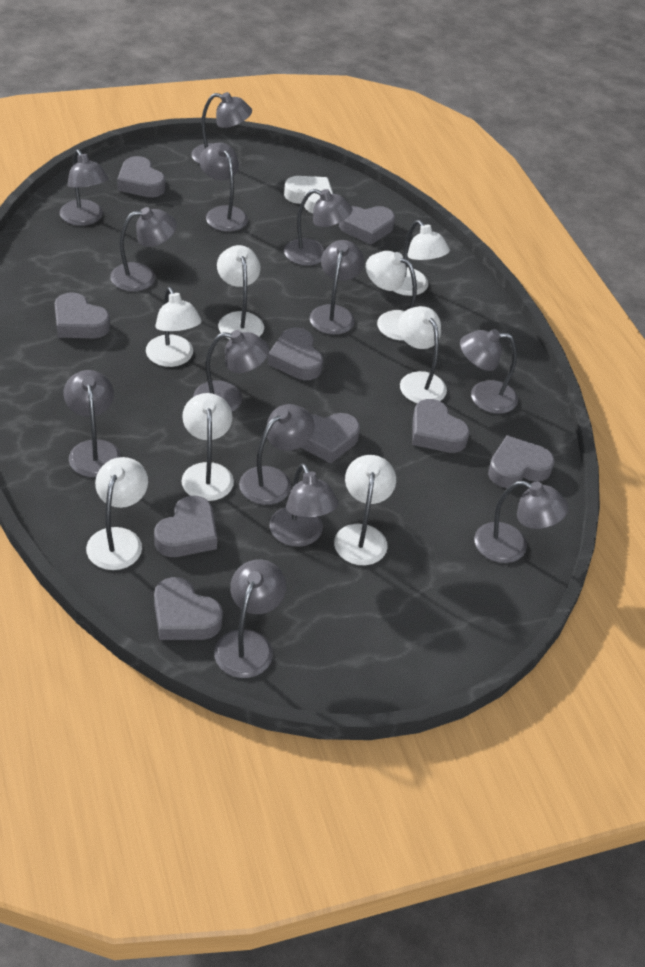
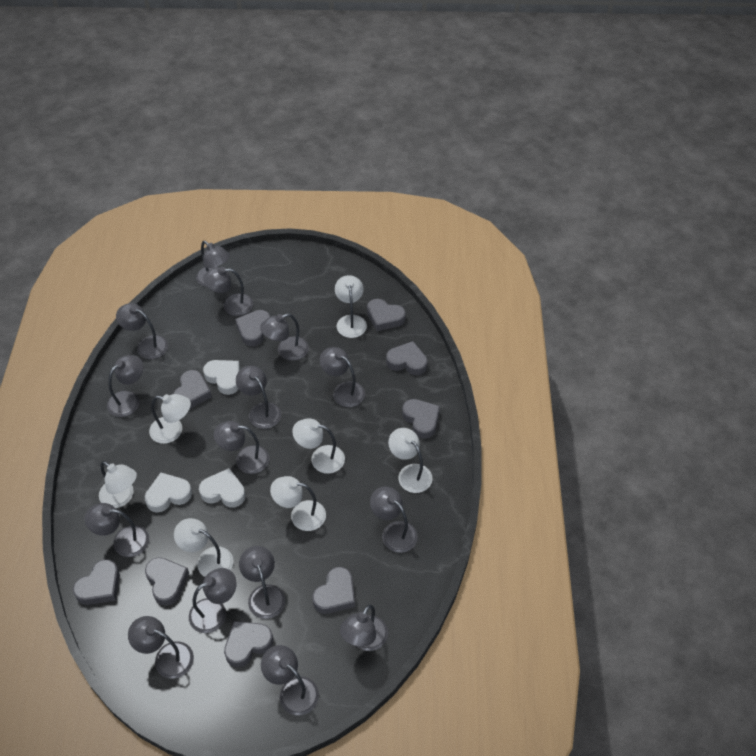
grey lamp: 13 -> 15
white heart: 1 -> 3
white lamp: 8 -> 7

